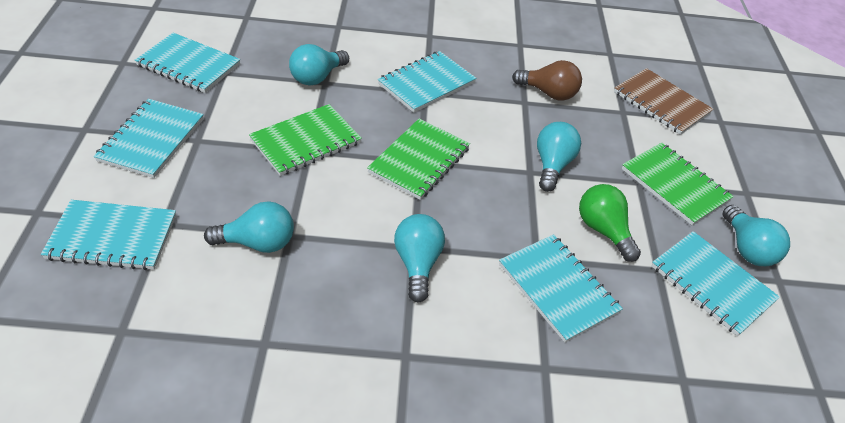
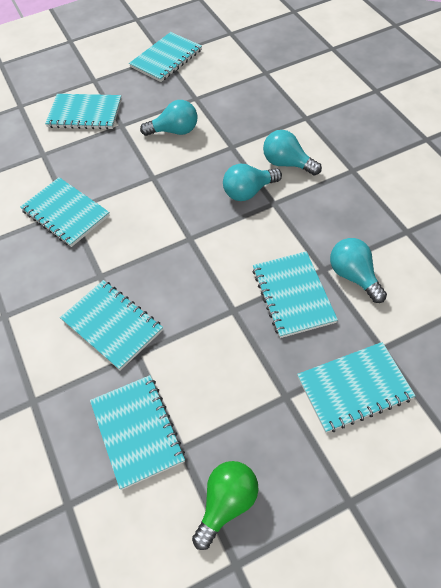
brown light bulb: 1 -> 0
brown notebook: 1 -> 0
green notebook: 3 -> 0
turquoise light bulb: 5 -> 4
turquoise notebook: 6 -> 7

